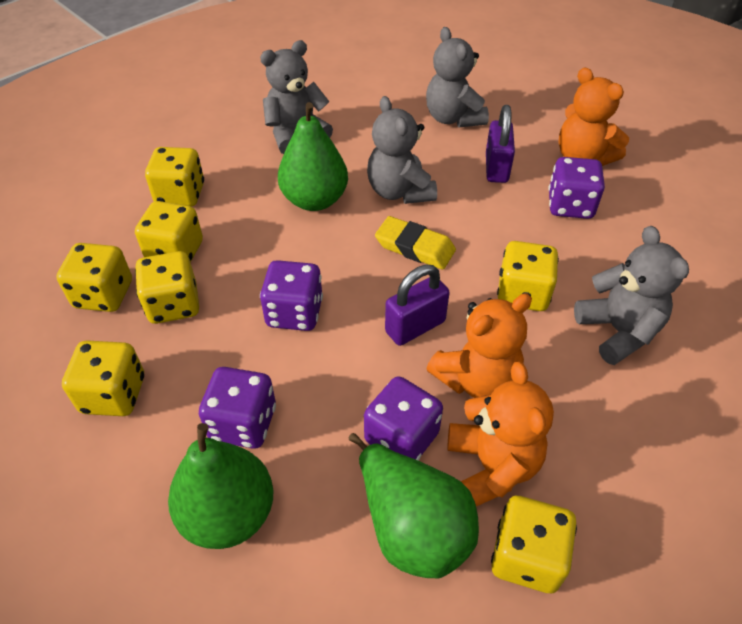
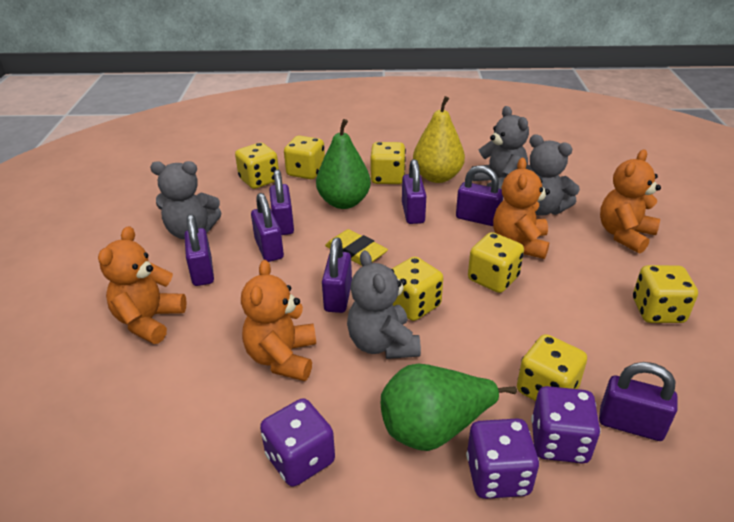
green pear: 3 -> 2
orange teddy bear: 3 -> 4
purple dice: 4 -> 3
purple padlock: 2 -> 7
yellow pear: 0 -> 1

